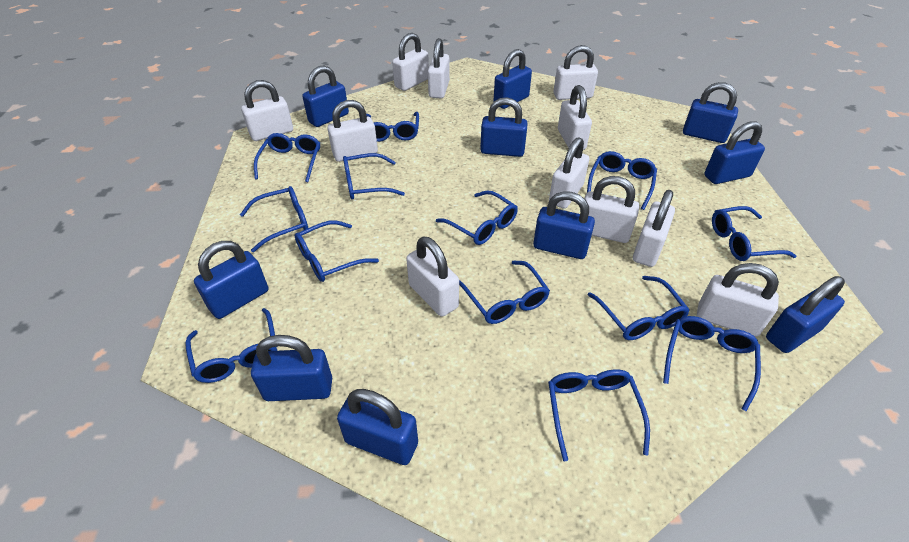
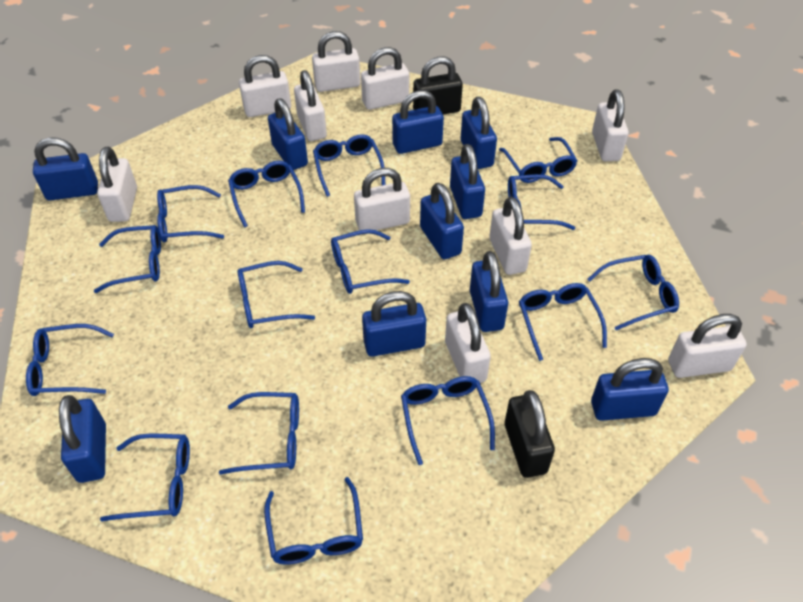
black padlock: 0 -> 2
blue glasses: 13 -> 15
white padlock: 11 -> 10

